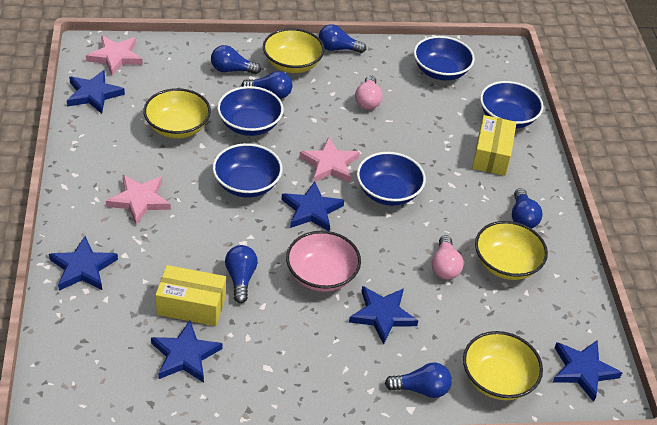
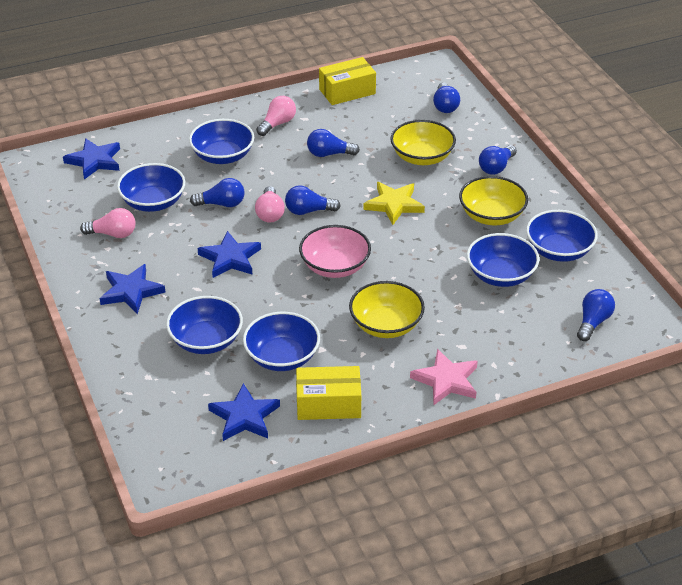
blue bowl: 5 -> 6
blue star: 6 -> 4
pink light bulb: 2 -> 3
pink star: 3 -> 1
yellow bowl: 4 -> 3
yellow star: 0 -> 1

